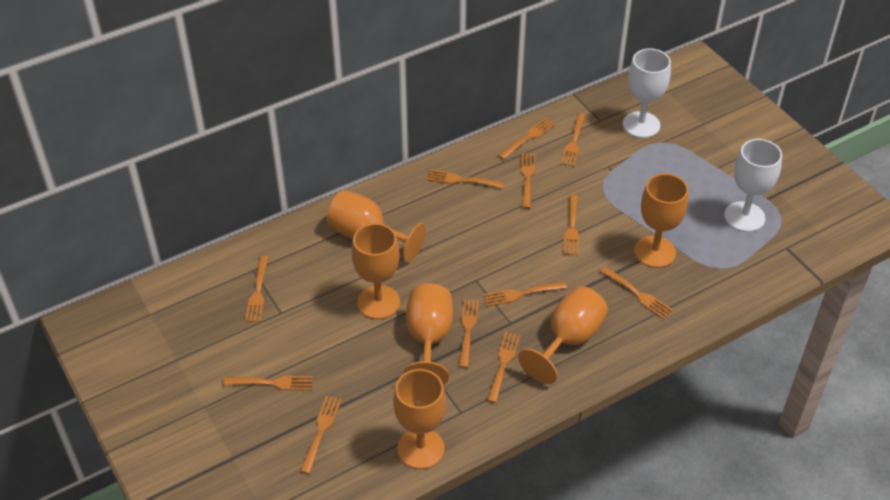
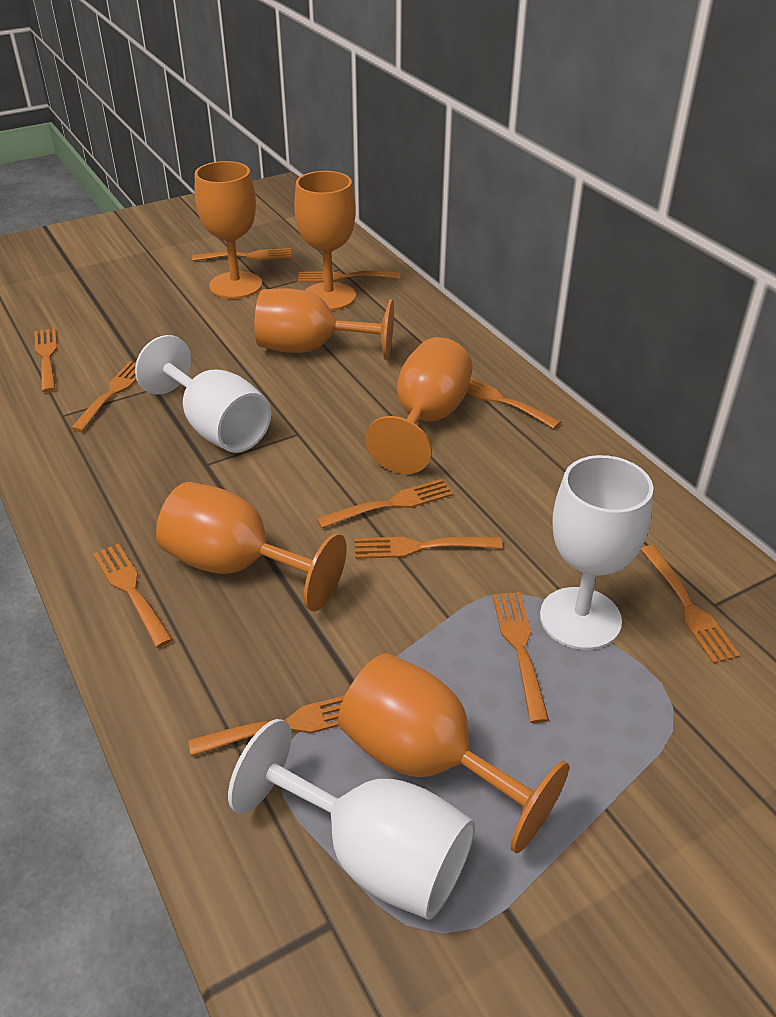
orange fork: 12 -> 11
white goblet: 2 -> 3

